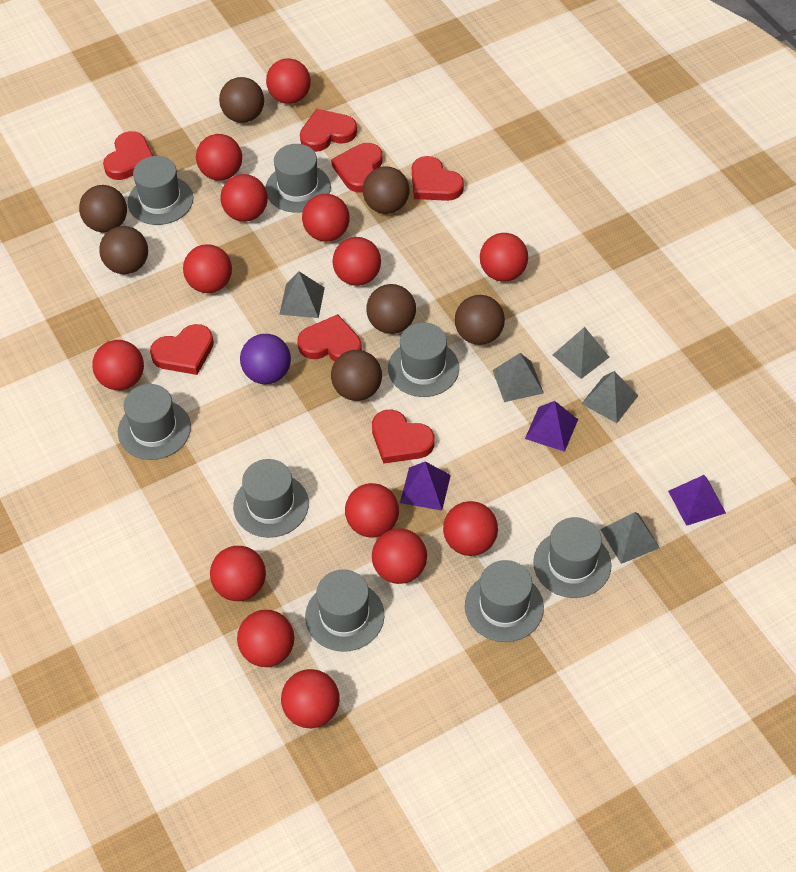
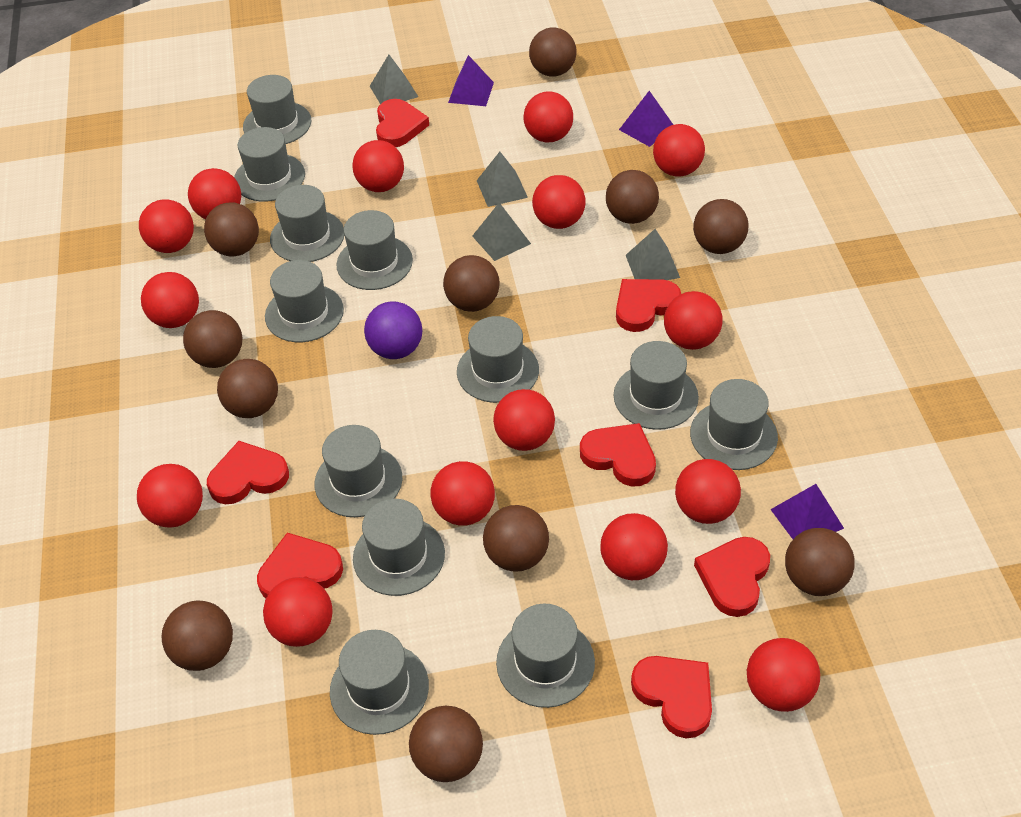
brown ball: 7 -> 11
grey hat: 8 -> 12
grey pyramid: 5 -> 4
red ball: 14 -> 15

